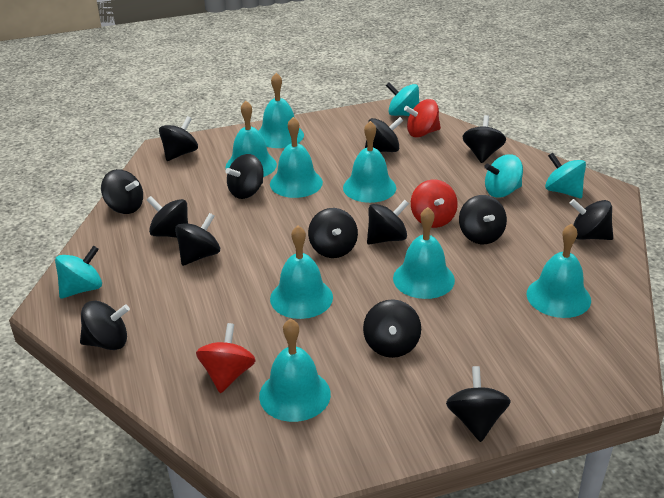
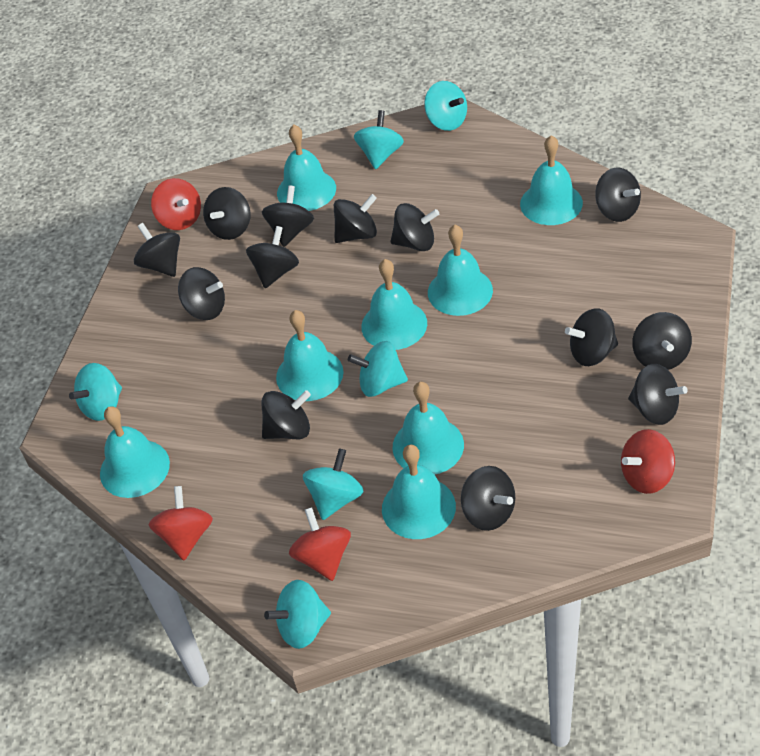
black spinning top: 14 -> 13
red spinning top: 3 -> 4
turquoise spinning top: 4 -> 6

